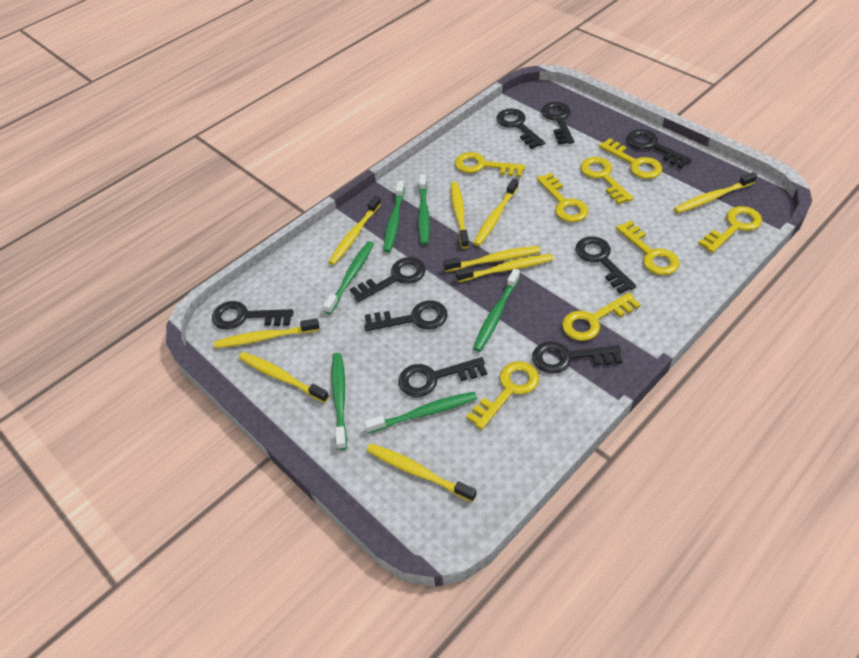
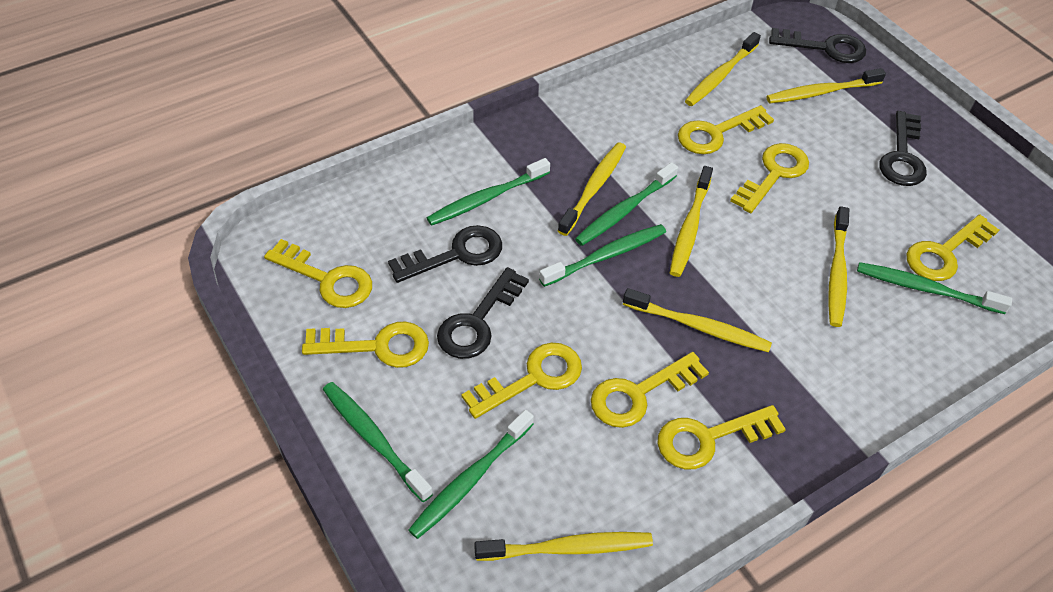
black key: 9 -> 4
yellow toothbrush: 9 -> 7

